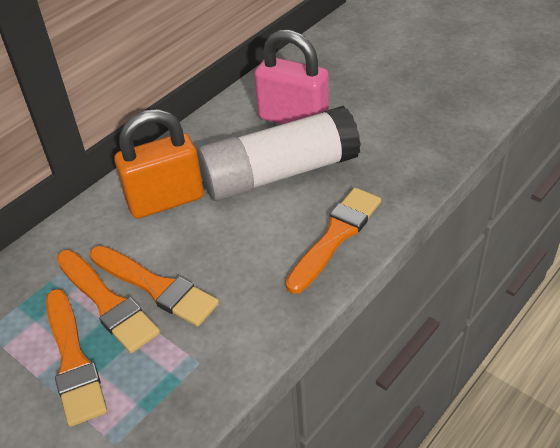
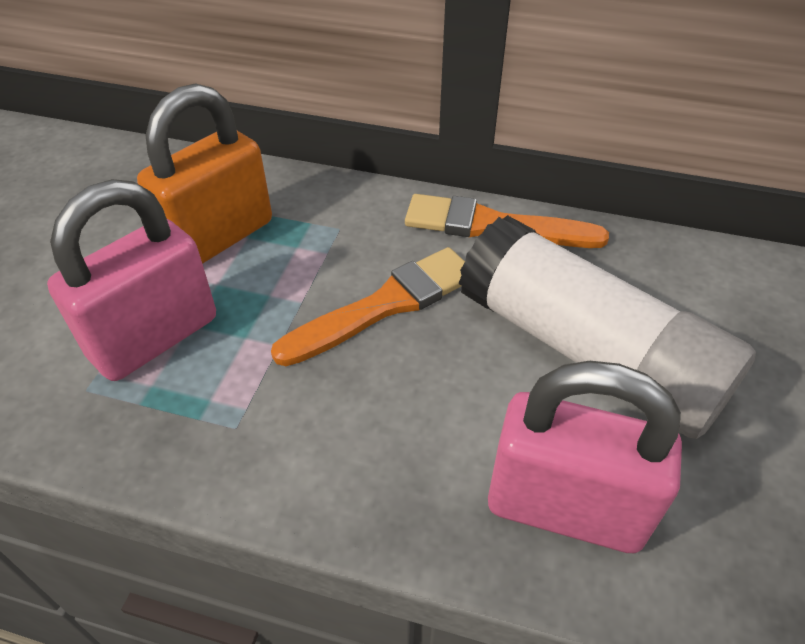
orange brush: 4 -> 2
pink padlock: 1 -> 2

